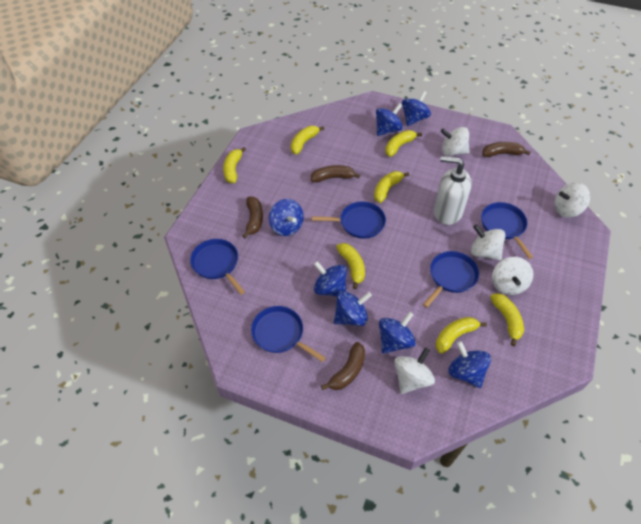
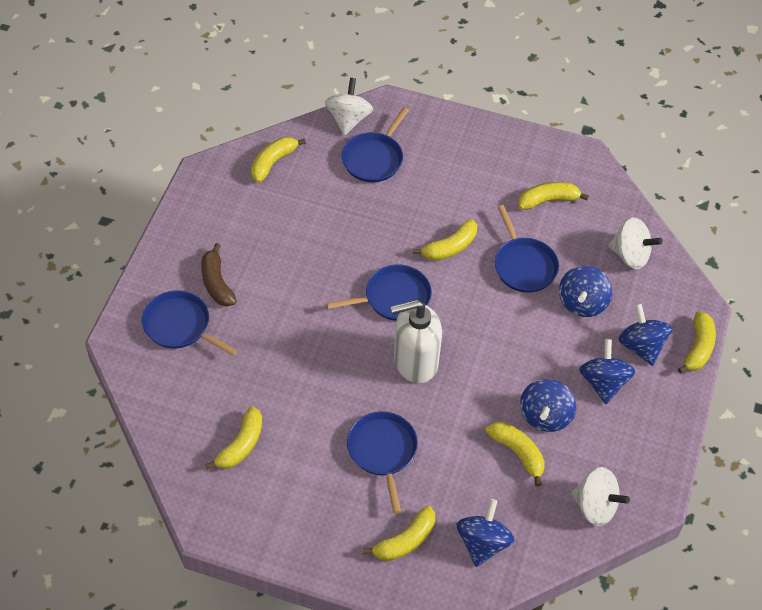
blue spinning top: 7 -> 5
brown banana: 4 -> 1
white spinning top: 5 -> 3

